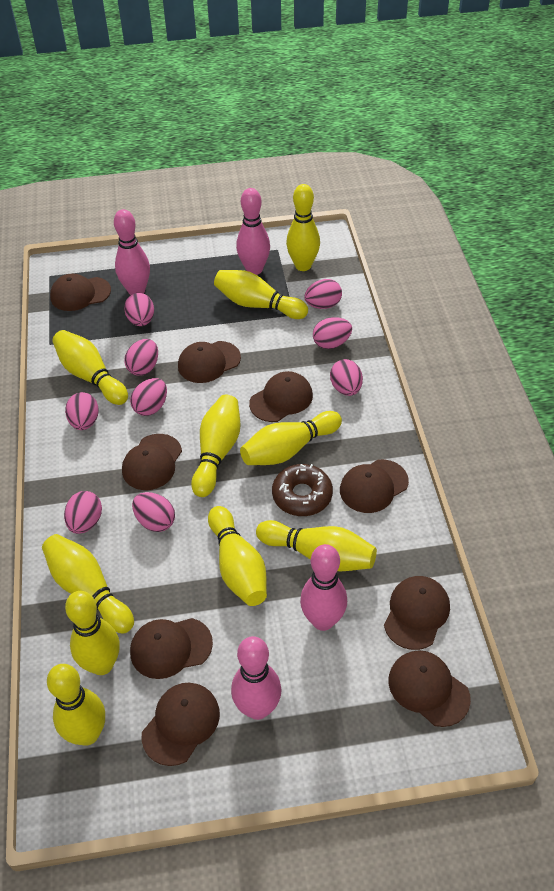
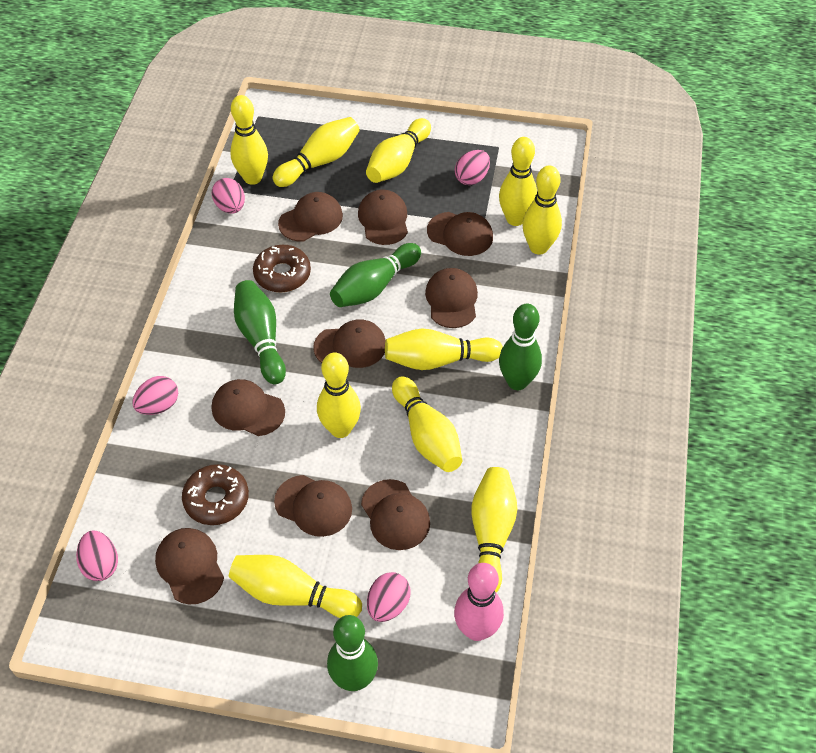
brown donut: 1 -> 2
green bowling pin: 0 -> 4
pink bowling pin: 4 -> 1
pink egg: 9 -> 5

